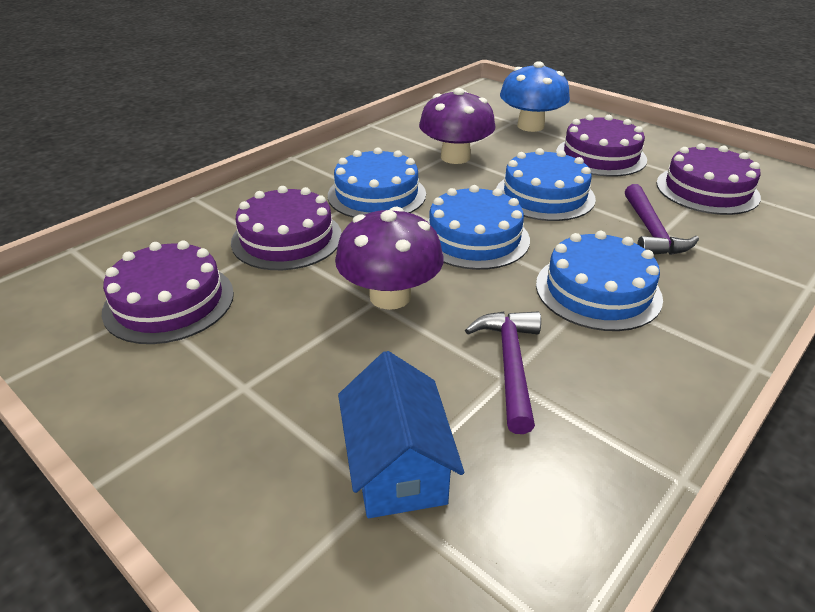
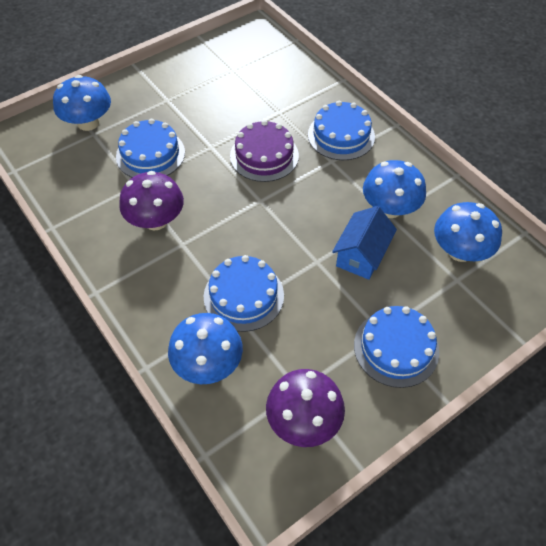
blue mushroom: 1 -> 4
purple cake: 4 -> 1
purple hammer: 2 -> 0

